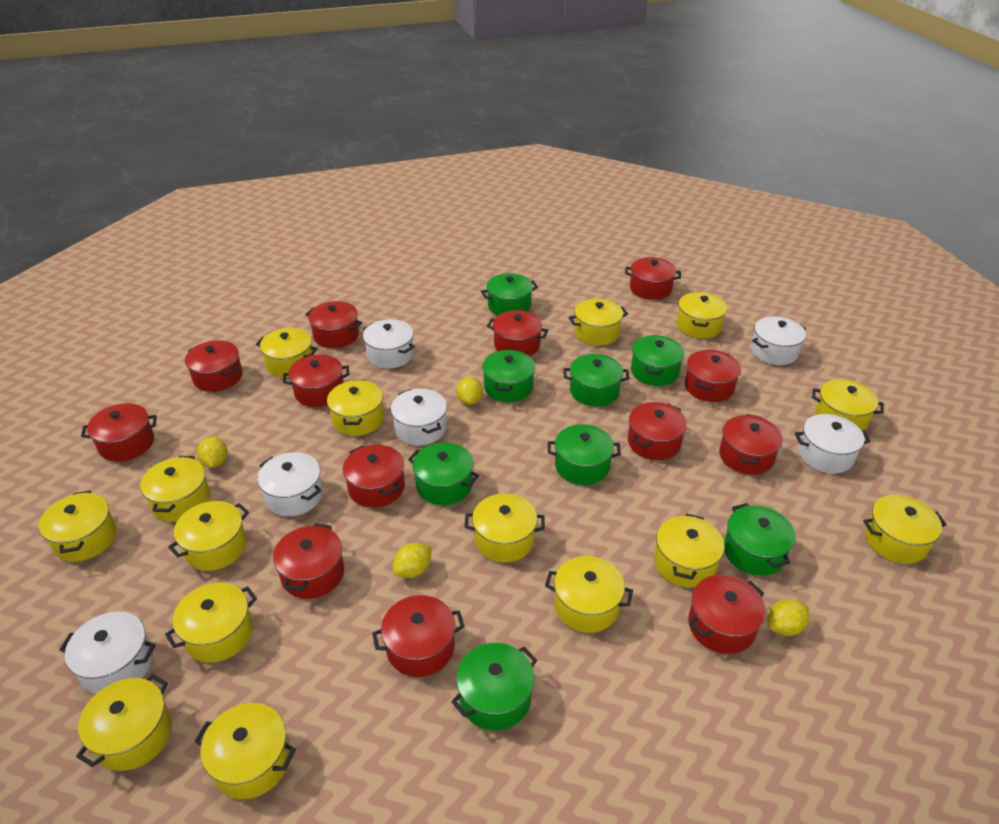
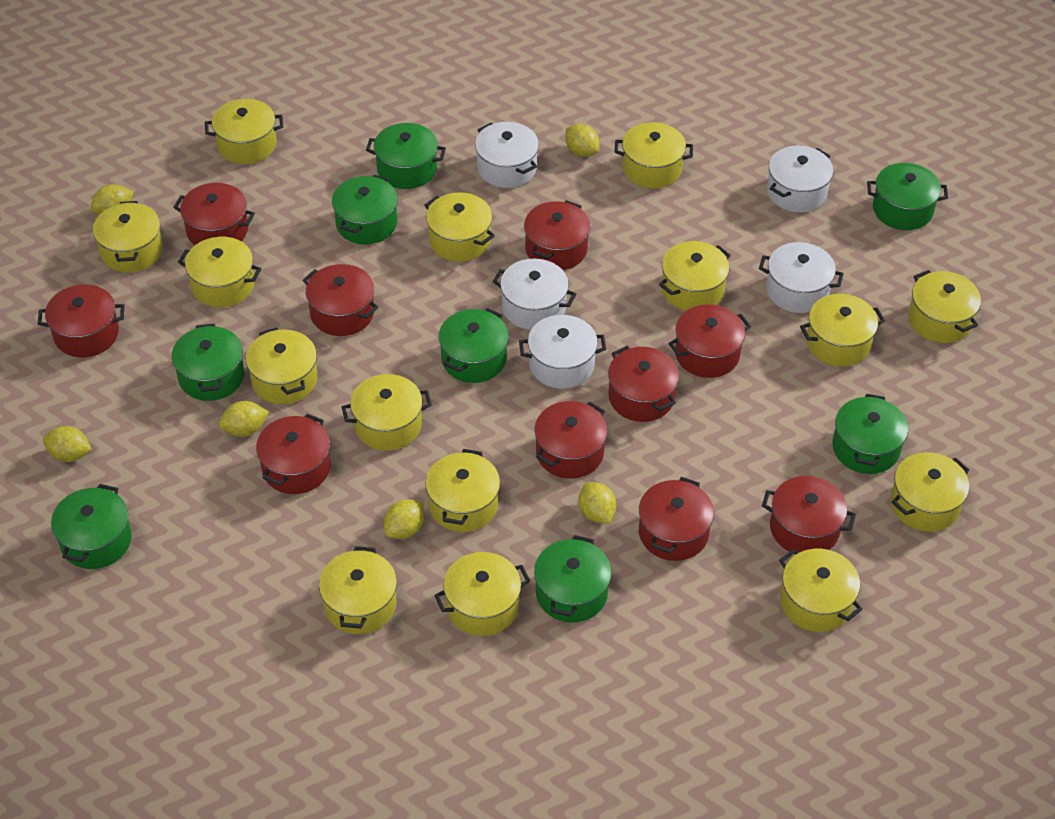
red pot: 13 -> 10
white pot: 6 -> 5
yellow lemon: 4 -> 6

